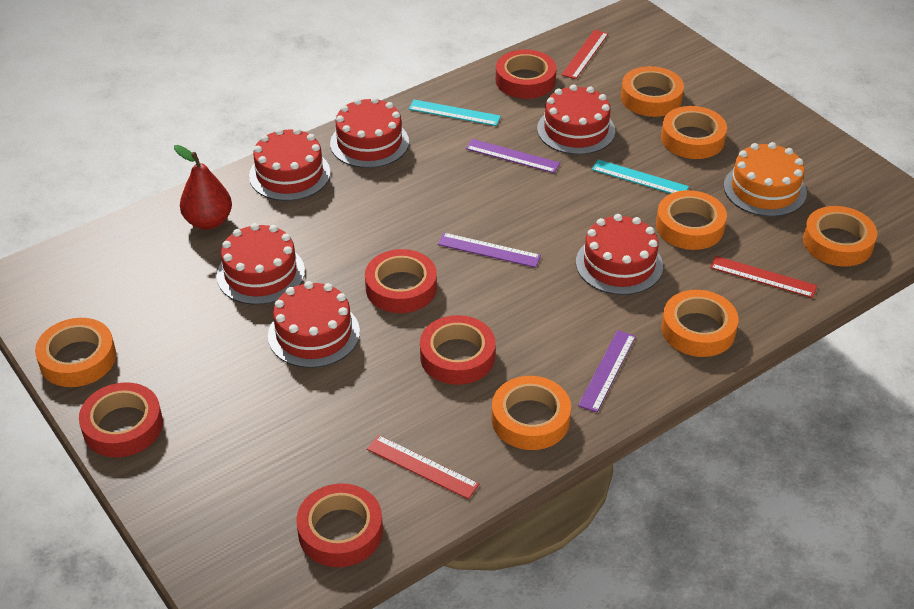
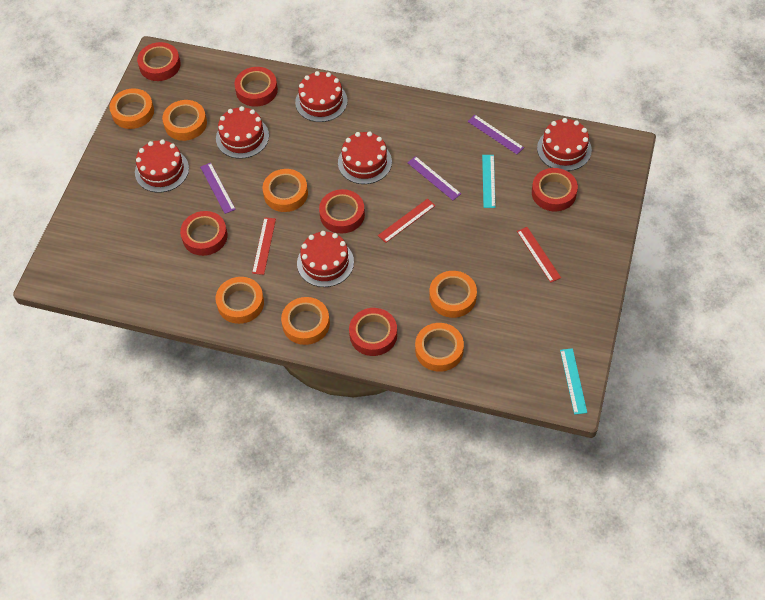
orange cake: 1 -> 0
red pear: 1 -> 0
red tape: 5 -> 6

